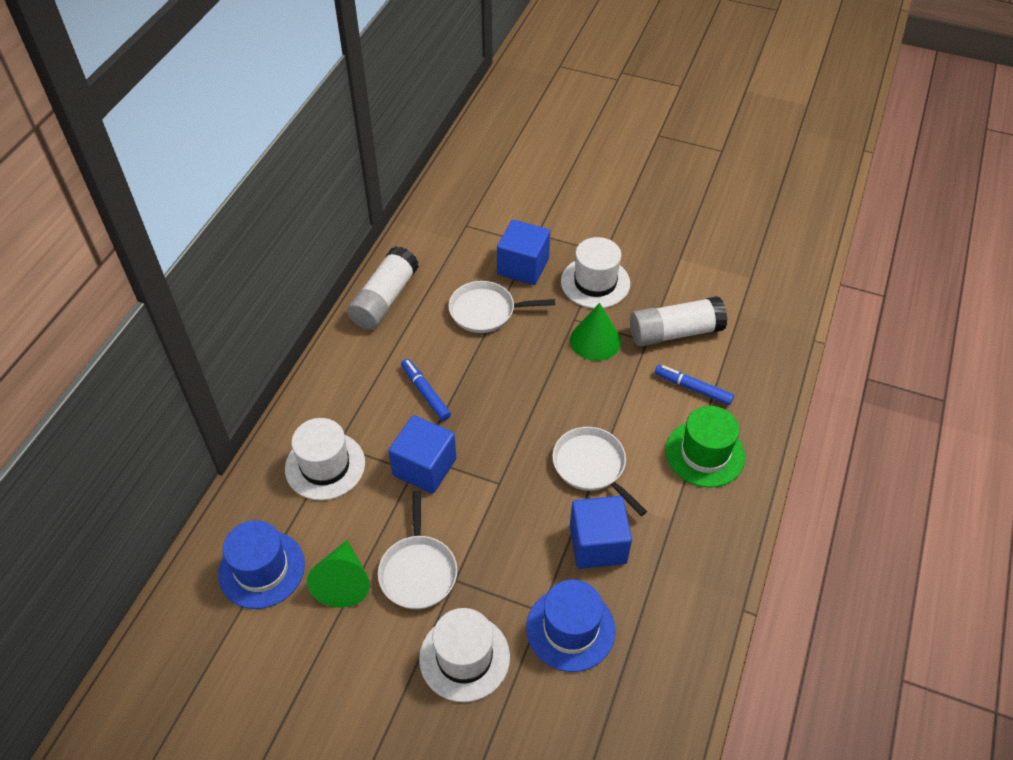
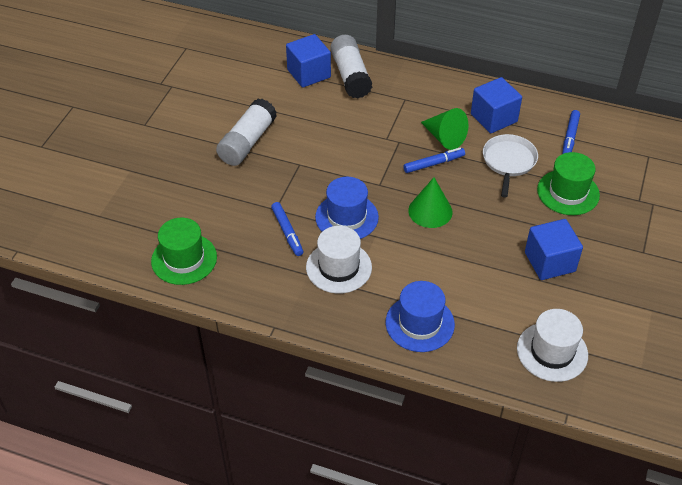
blue marker: 2 -> 3
green hat: 1 -> 2
white hat: 3 -> 2
white pan: 3 -> 1

